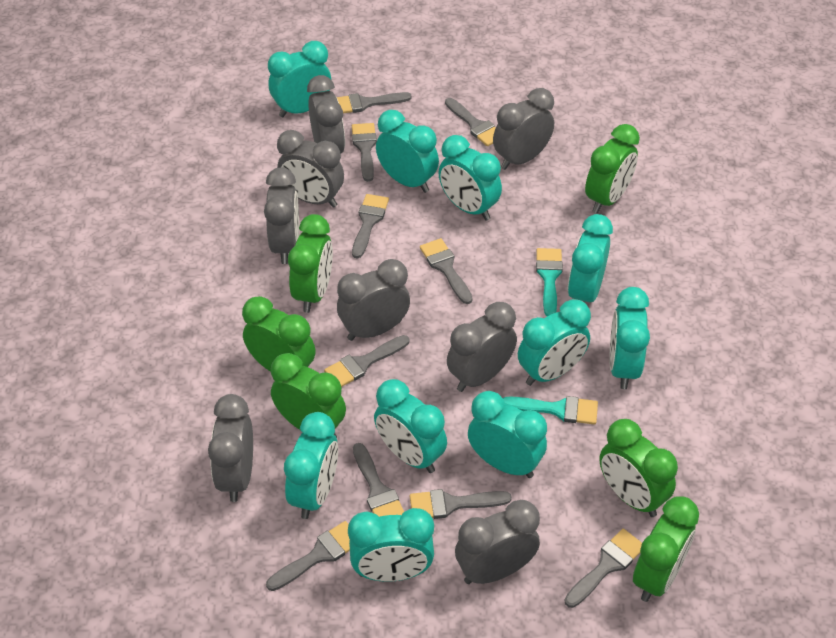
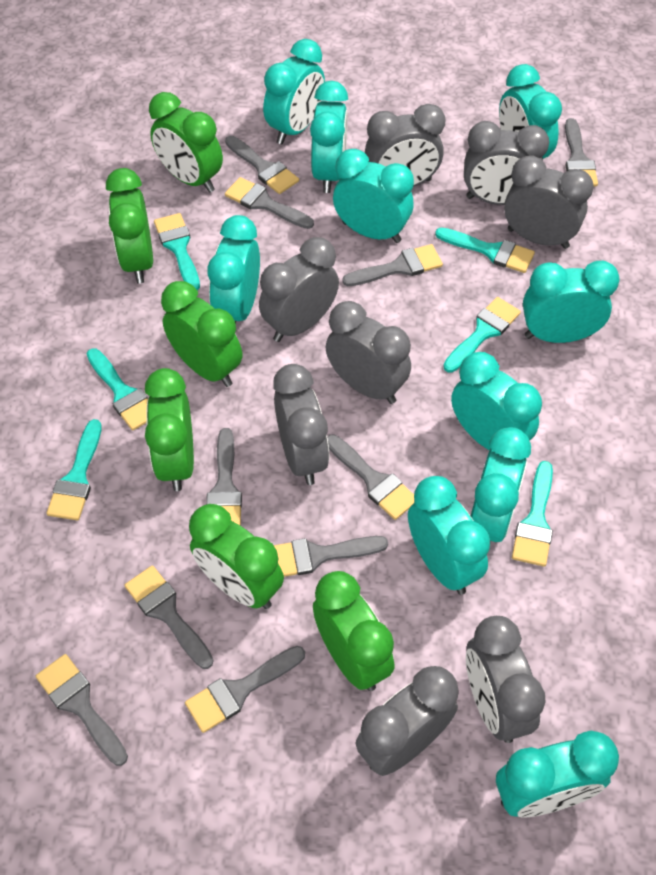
turquoise brush: 2 -> 6

